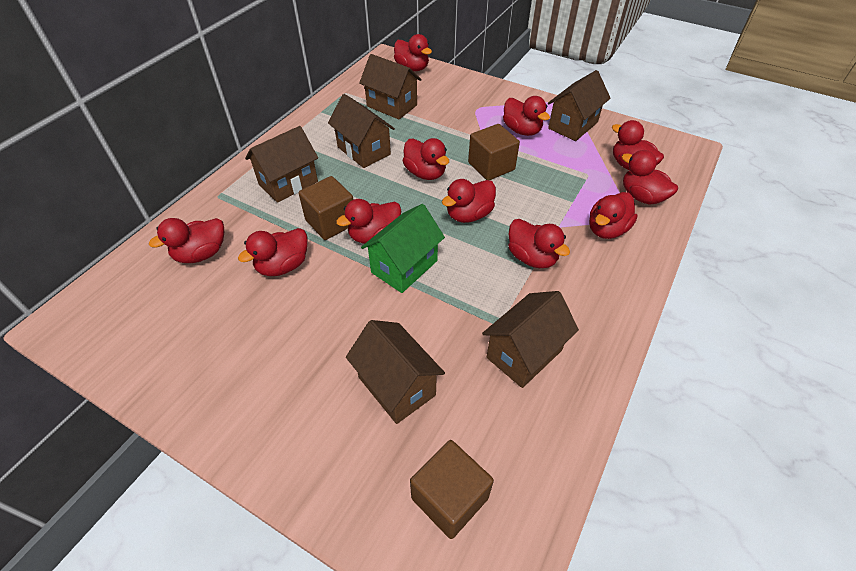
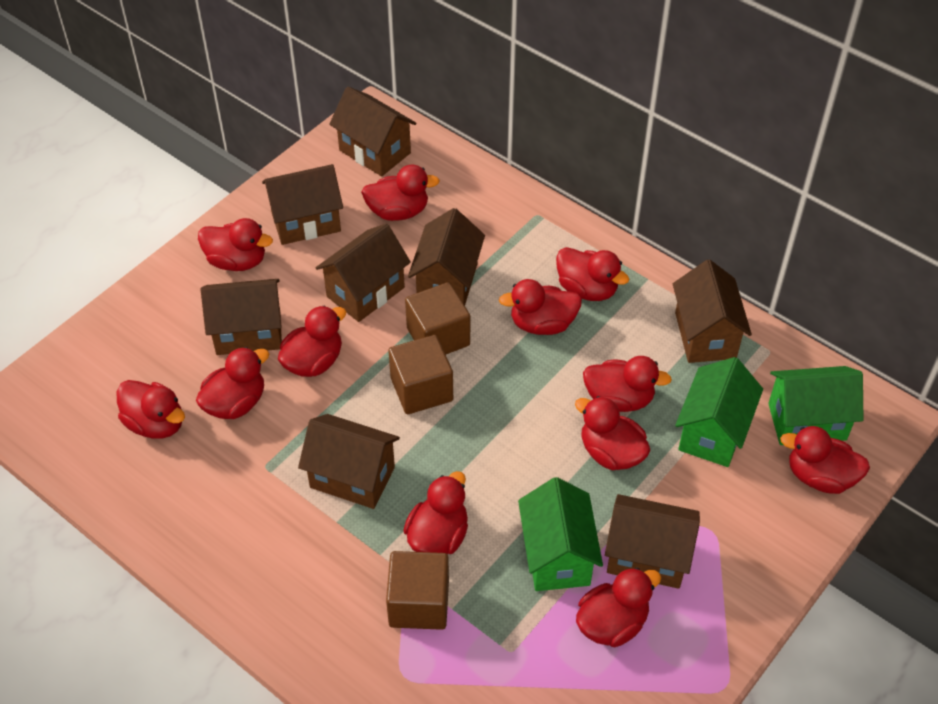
brown house: 6 -> 8
green house: 1 -> 3
red duck: 11 -> 12

